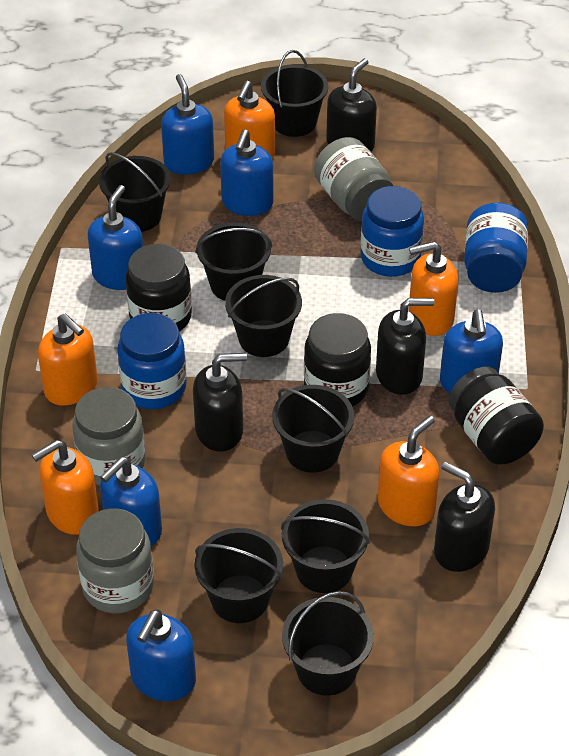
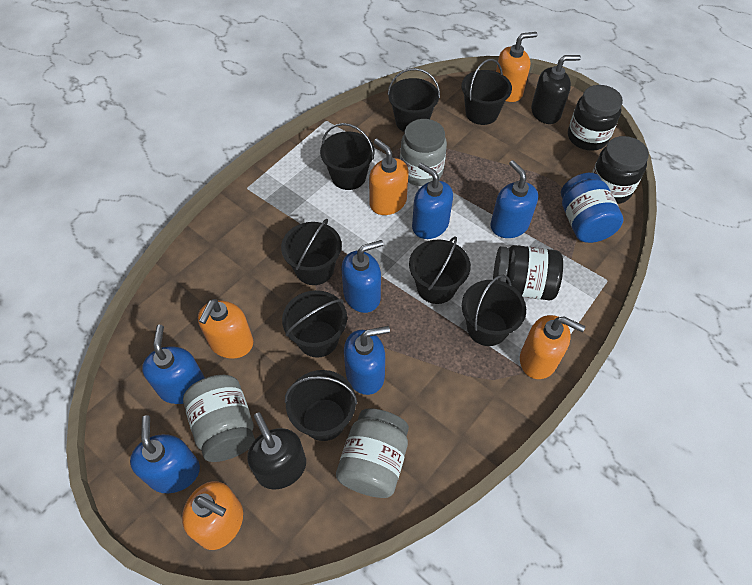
black soap dispenser: 4 -> 2
blue jar: 3 -> 1

